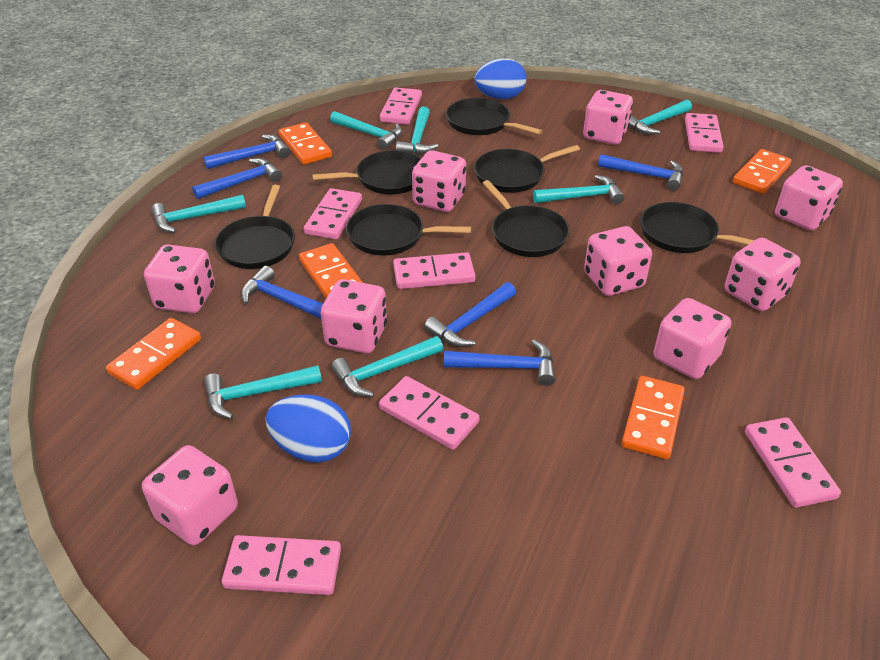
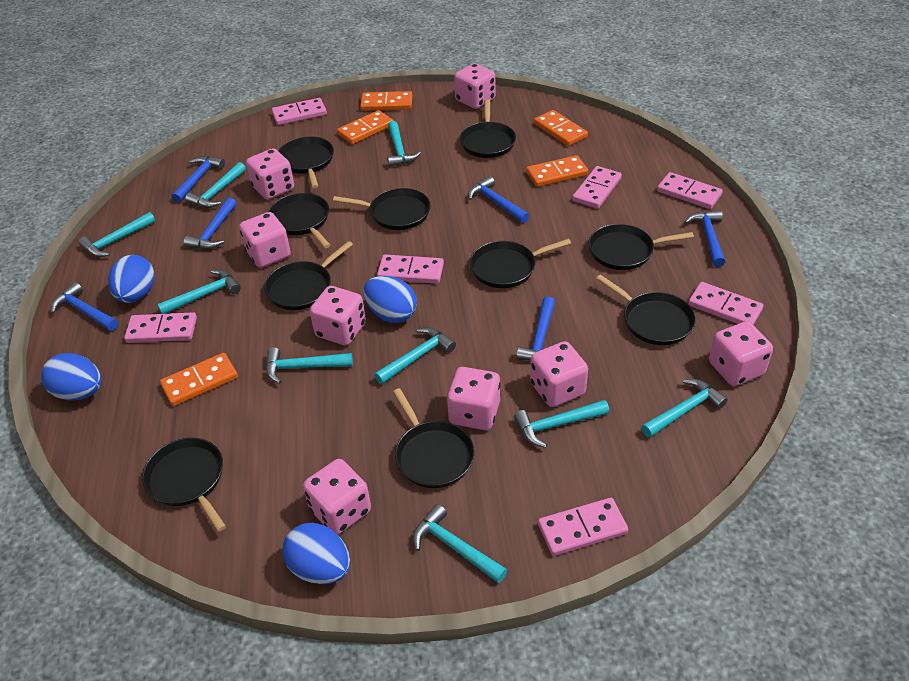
black pan: 7 -> 10
blue egg: 2 -> 4
pink dice: 9 -> 8
turquoise hammer: 7 -> 9

